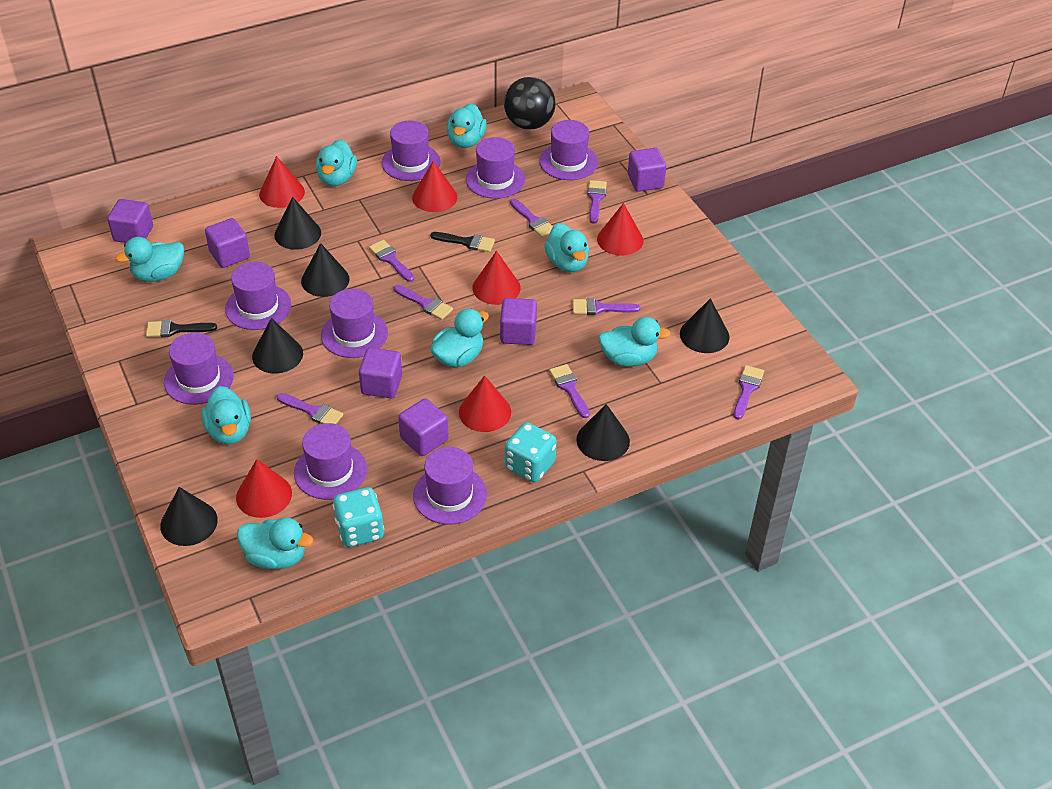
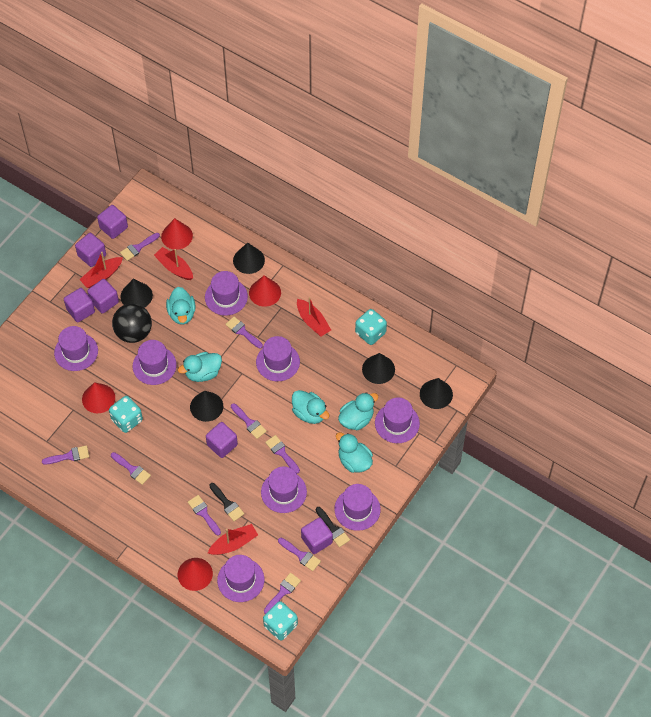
black cone: 6 -> 5
purple brush: 8 -> 9
red boat: 0 -> 4
red cone: 6 -> 4
turquoise dice: 2 -> 3
turquoise duck: 8 -> 5

